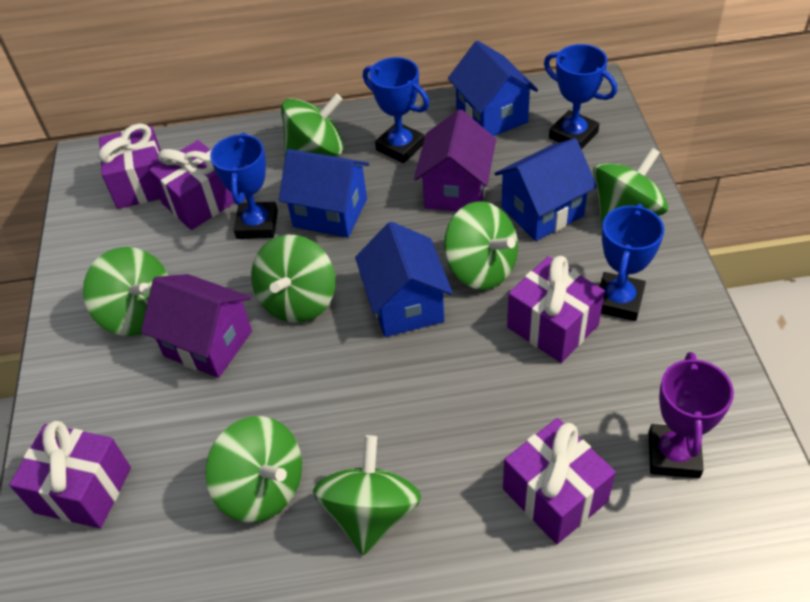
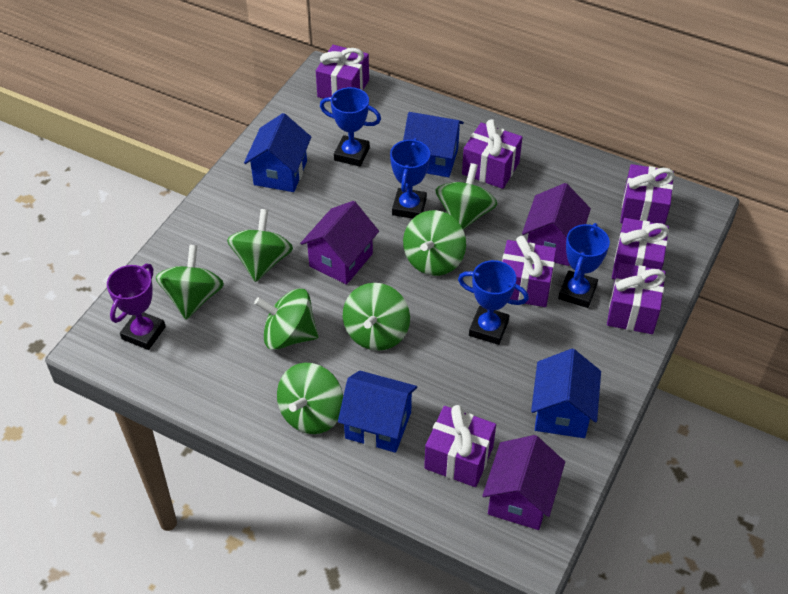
purple gift: 5 -> 7
purple house: 2 -> 3

